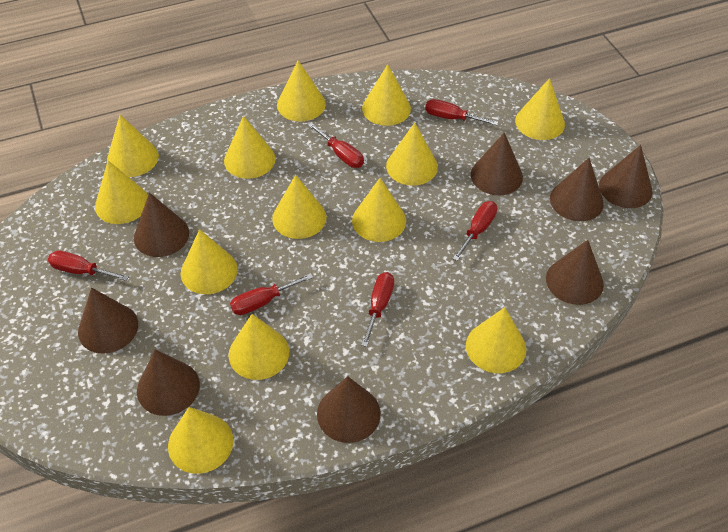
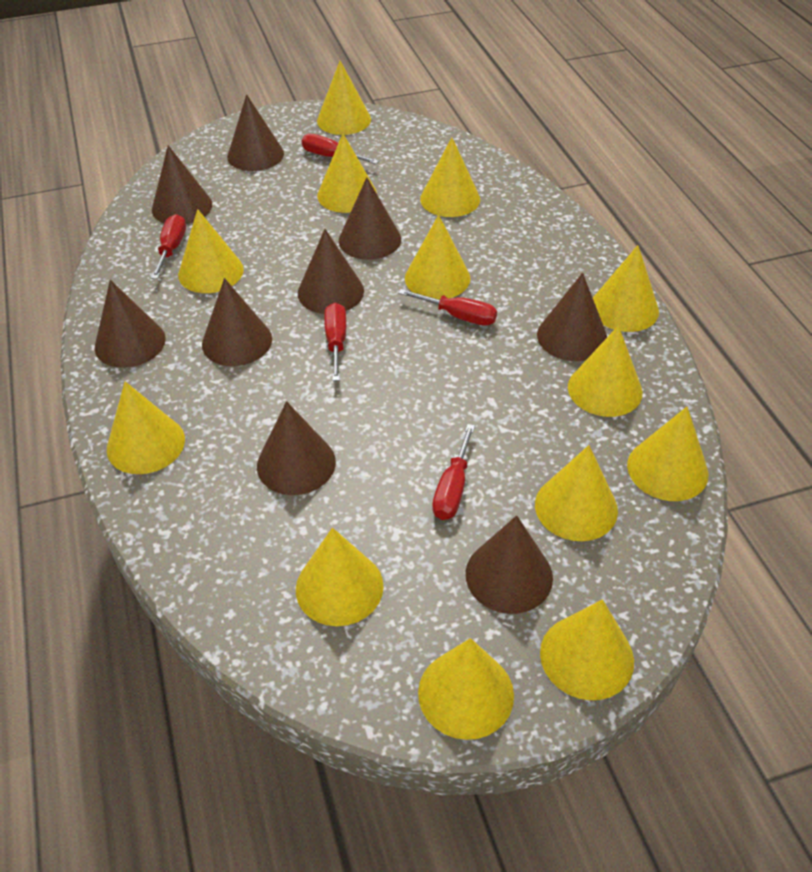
brown cone: 8 -> 9
red screwdriver: 6 -> 5

